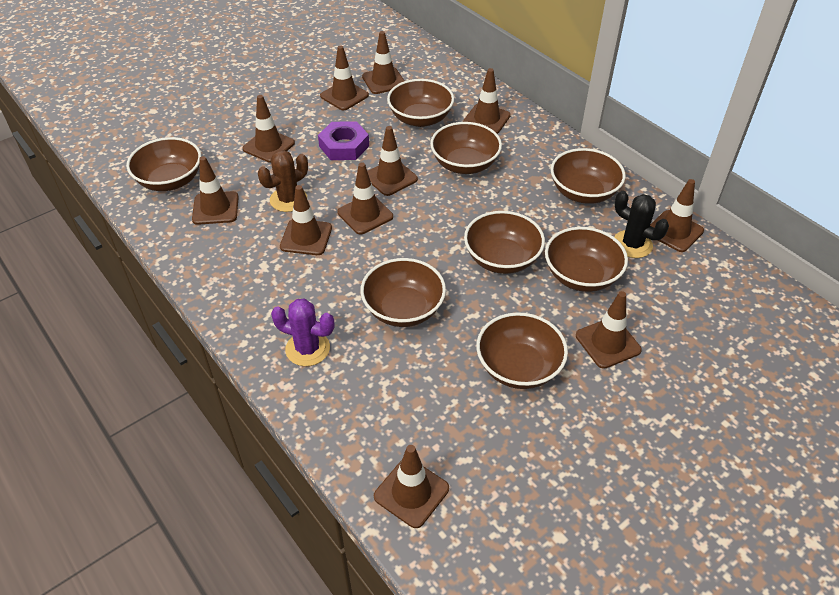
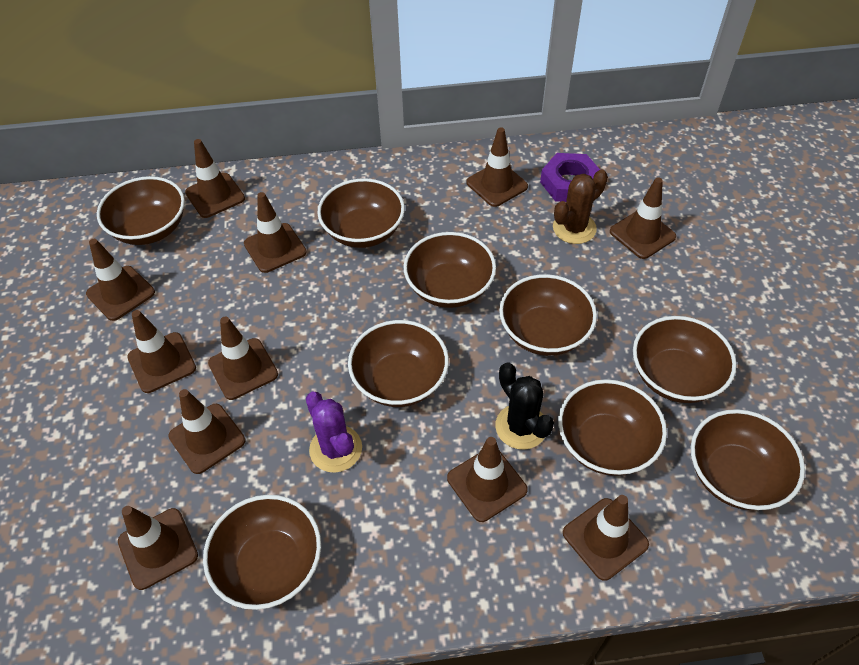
brown bowl: 8 -> 9

